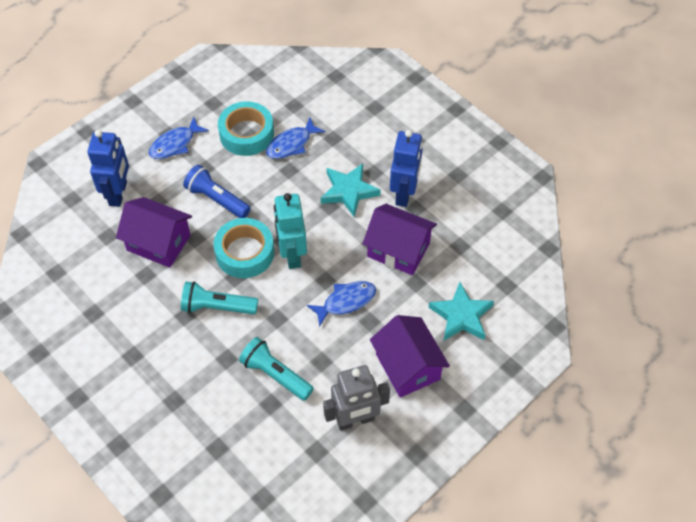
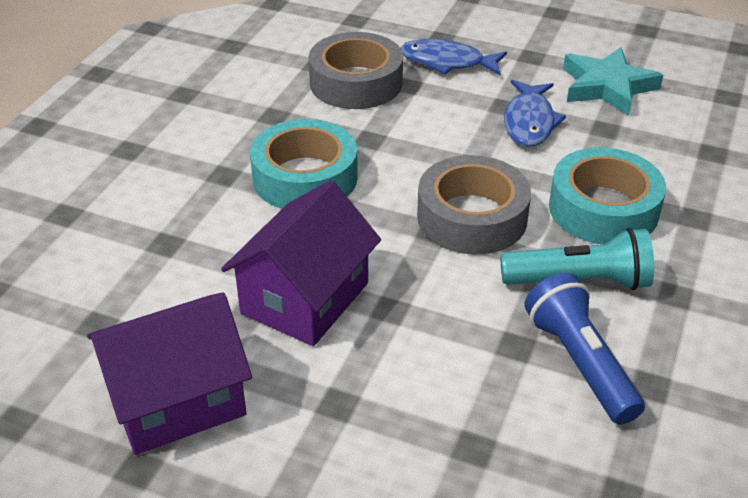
blue fish: 3 -> 2
blue robot: 2 -> 0
grey robot: 1 -> 0
grey tape: 0 -> 2
purple house: 3 -> 2
turquoise flashlight: 2 -> 1
turquoise robot: 1 -> 0
turquoise star: 2 -> 1

